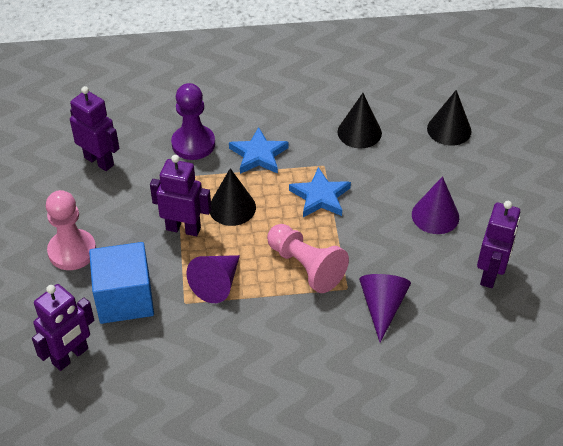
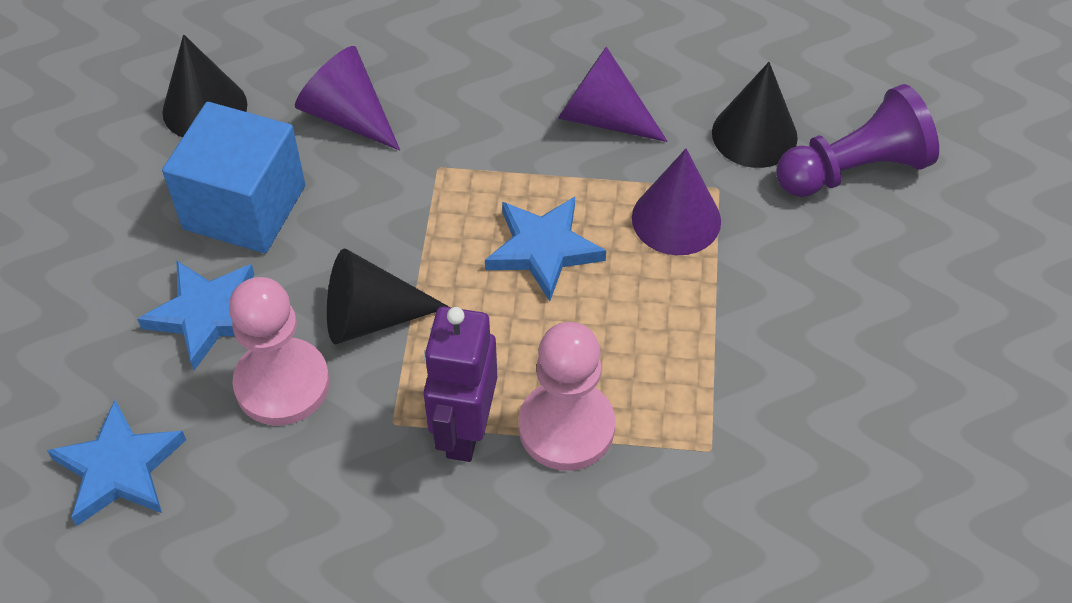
blue star: 2 -> 3
purple robot: 4 -> 1

